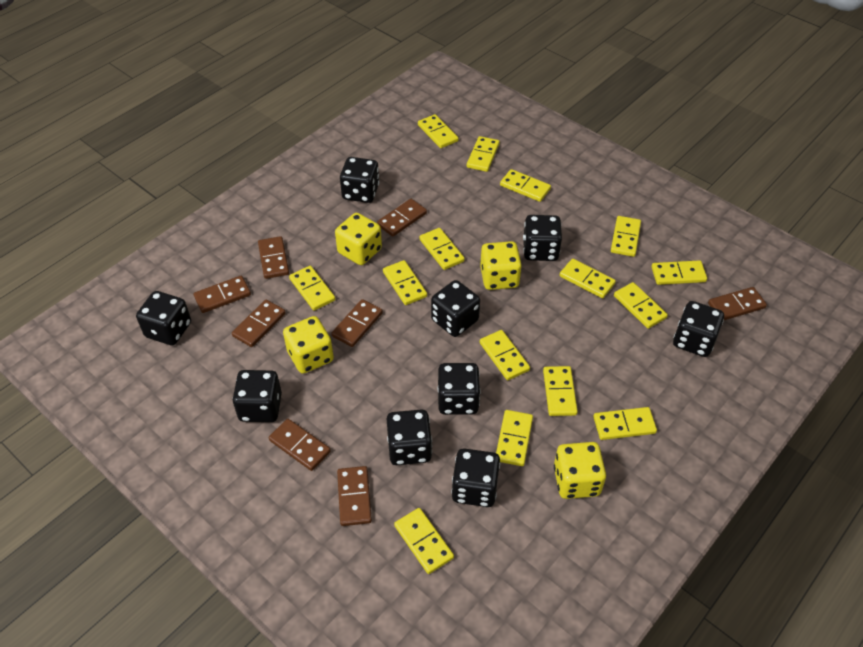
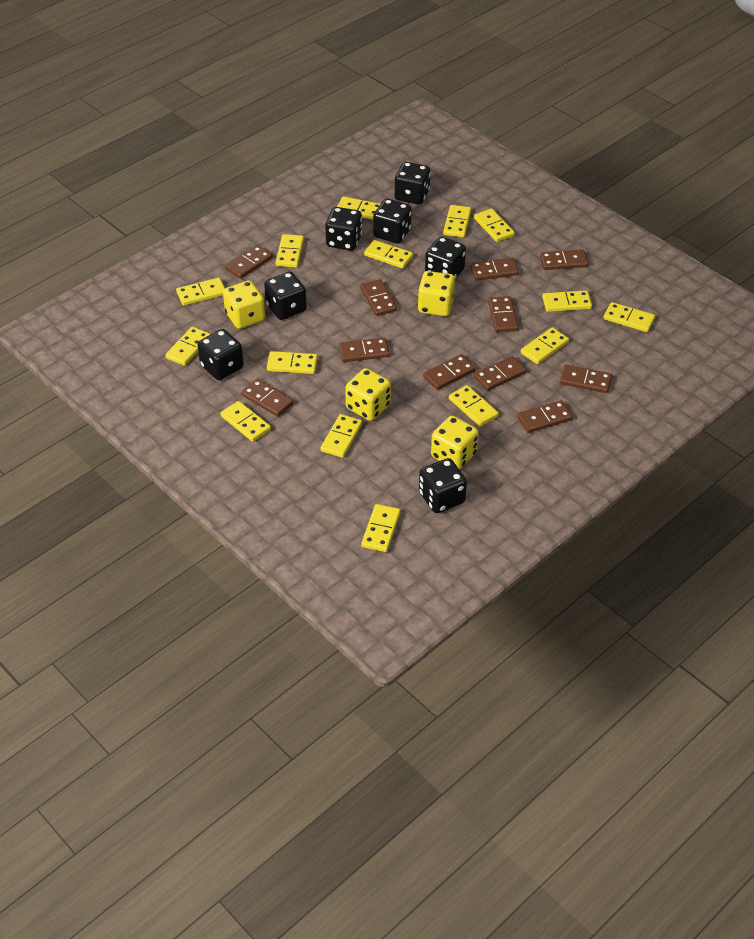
black dice: 9 -> 7
brown domino: 8 -> 11

